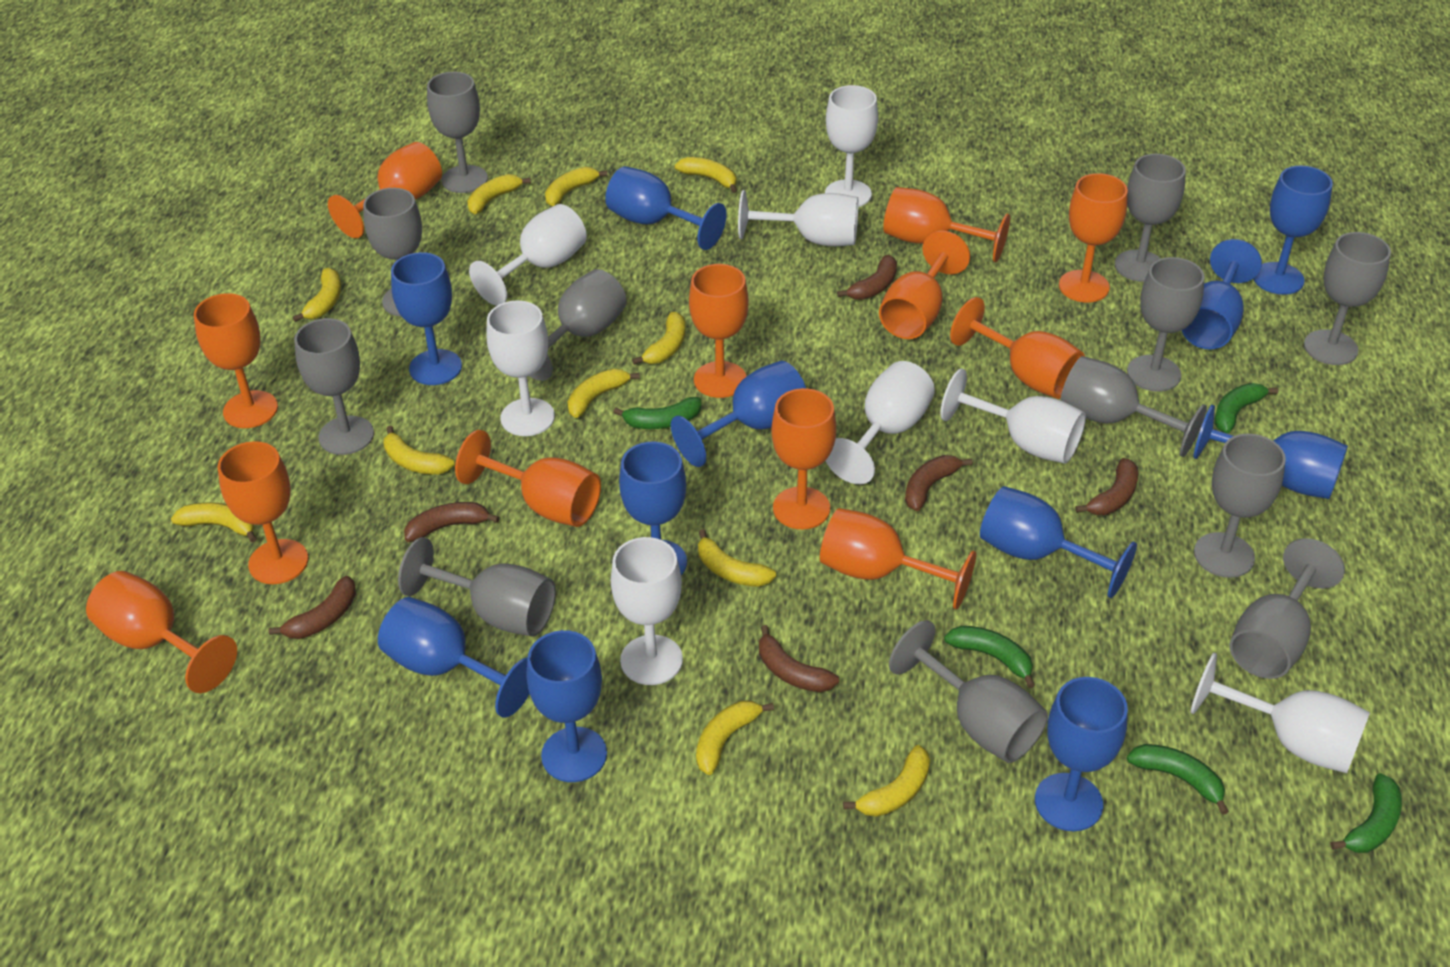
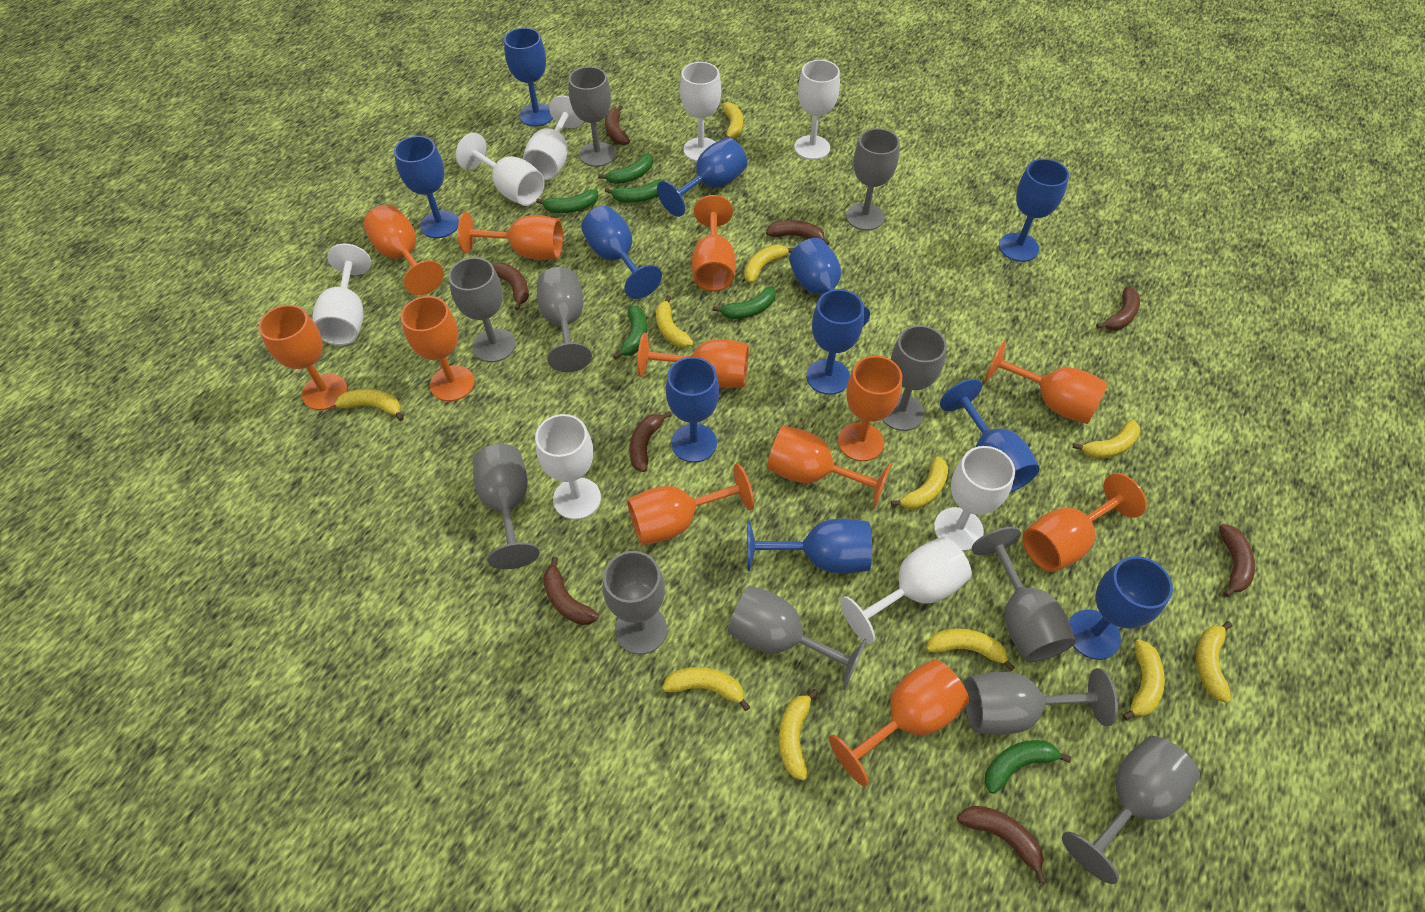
brown banana: 6 -> 8
green banana: 5 -> 6
grey goblet: 12 -> 11

